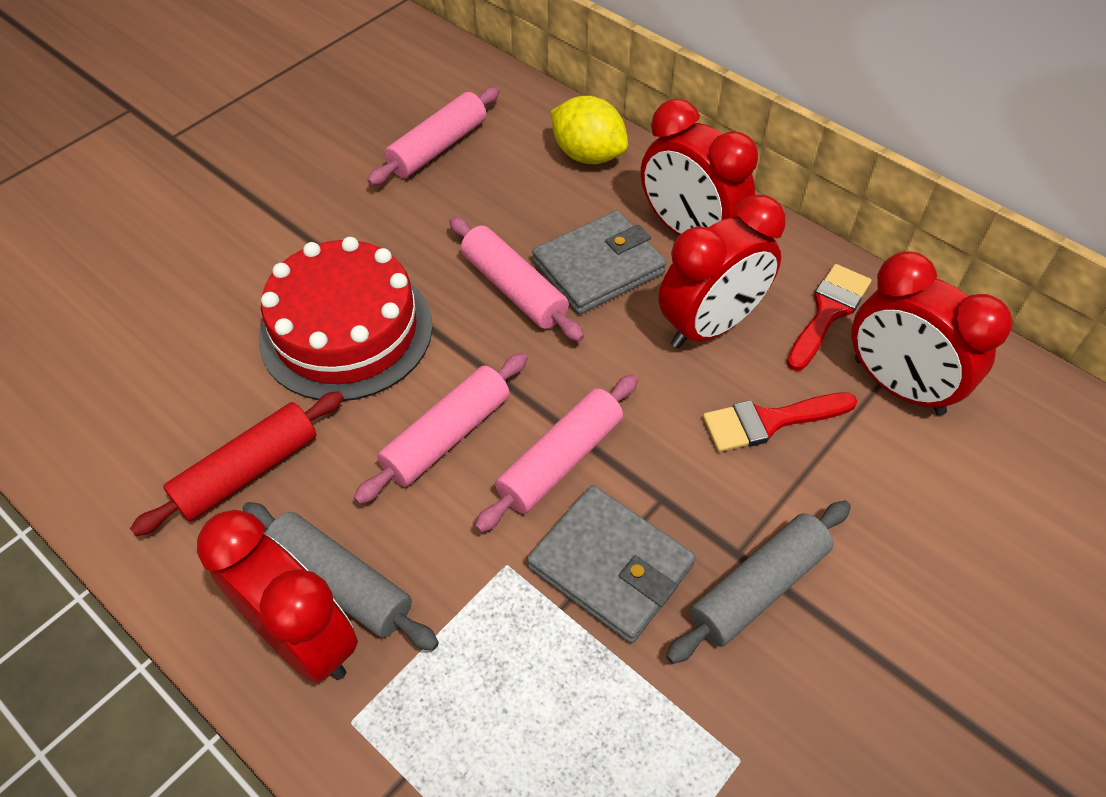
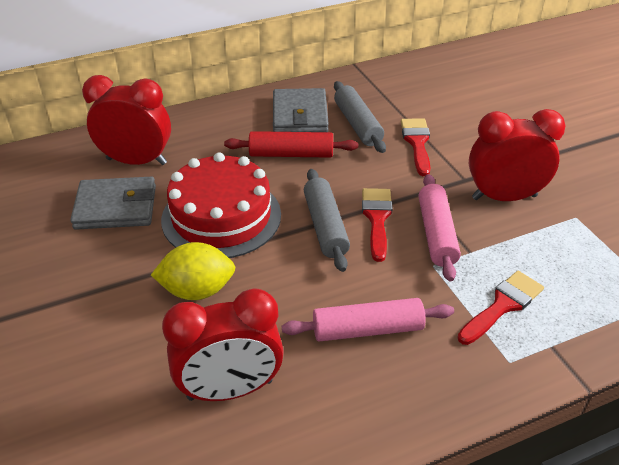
pink rolling pin: 4 -> 2
red brush: 2 -> 3
red clock: 4 -> 3

